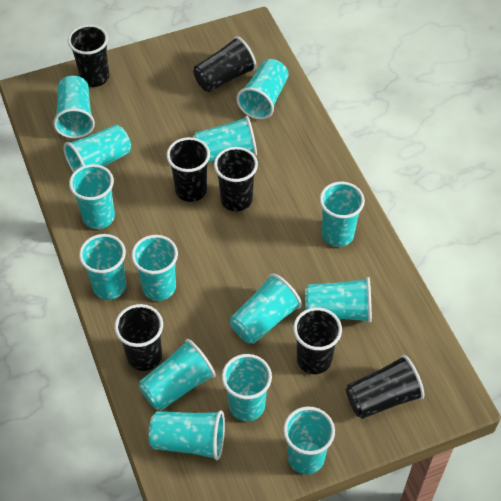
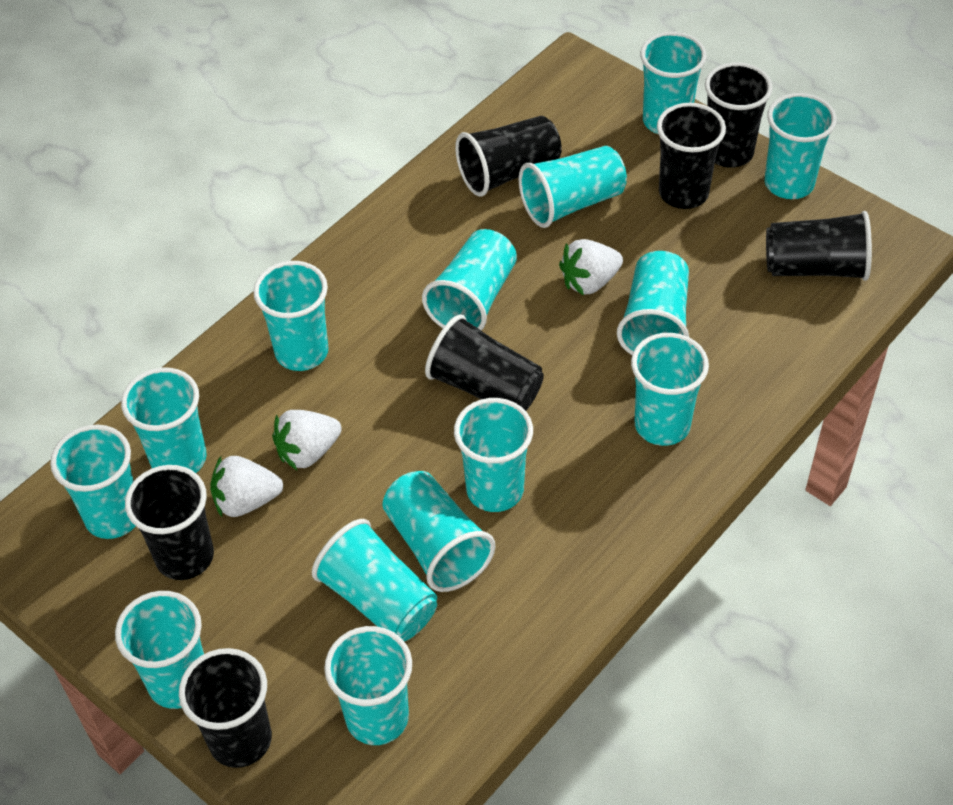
white strawberry: 0 -> 3

